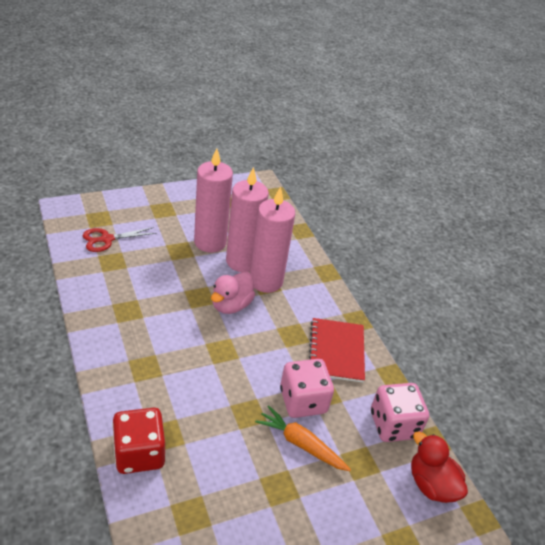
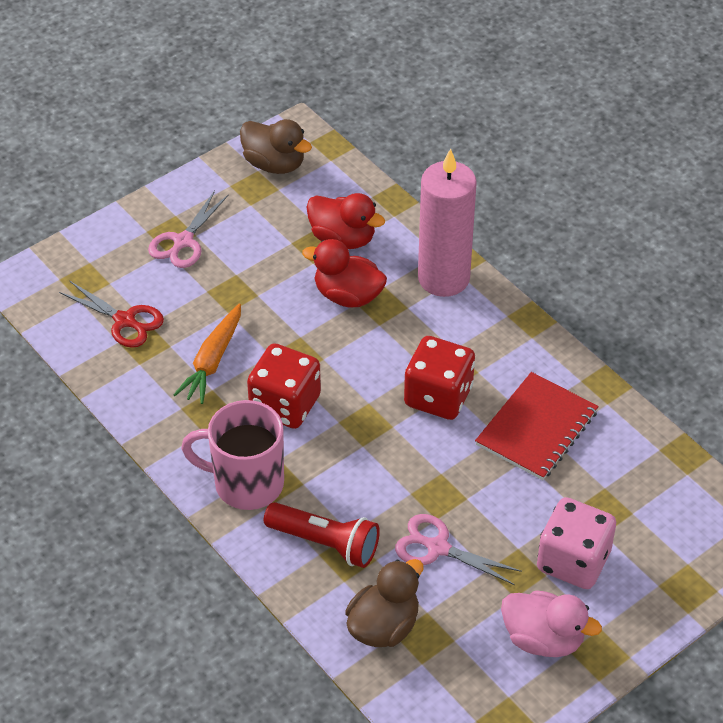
brown duck: 0 -> 2
pink candle: 3 -> 1
pink dice: 2 -> 1
pink mug: 0 -> 1
pink scissors: 0 -> 2
red dice: 1 -> 2
red duck: 1 -> 2
red flashlight: 0 -> 1

